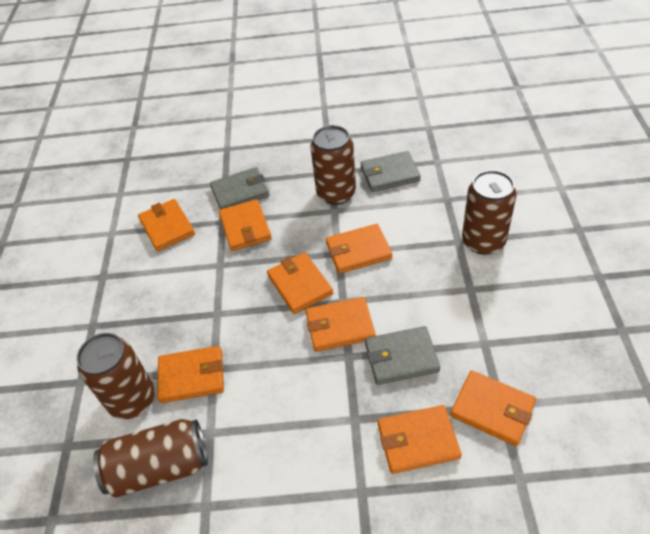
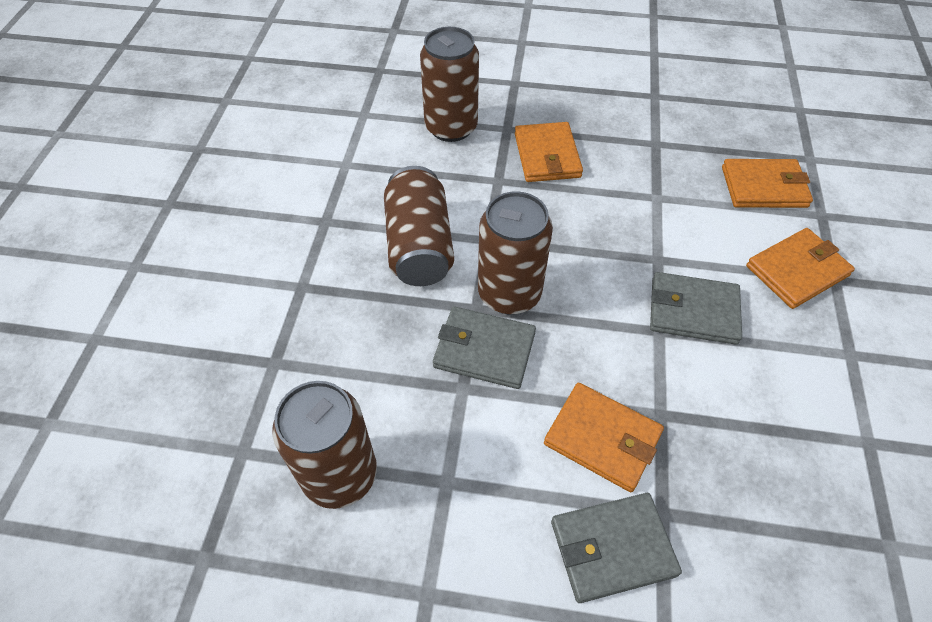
orange wallet: 8 -> 4

